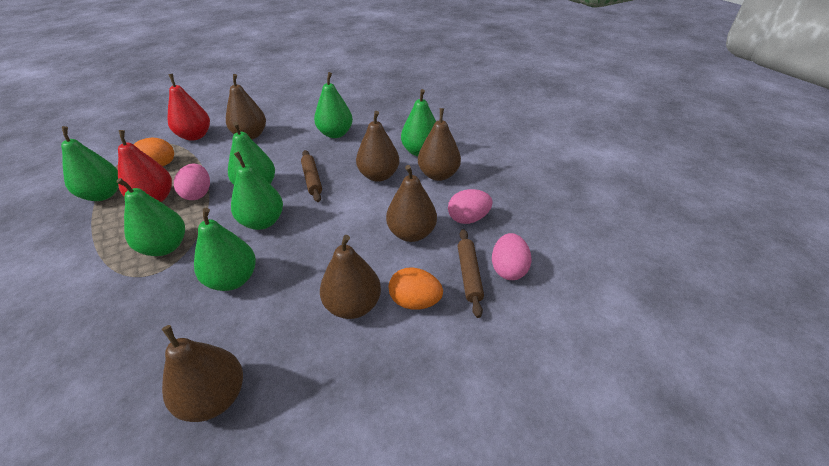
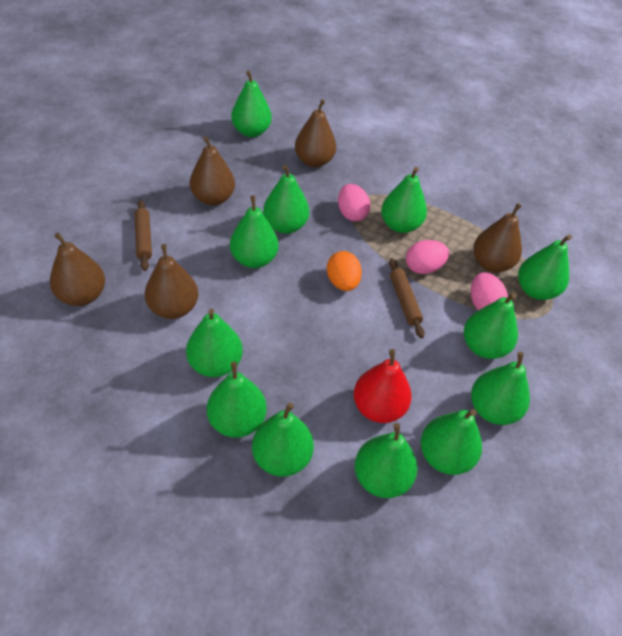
brown pear: 6 -> 5
green pear: 7 -> 12
orange egg: 2 -> 1
red pear: 2 -> 1

